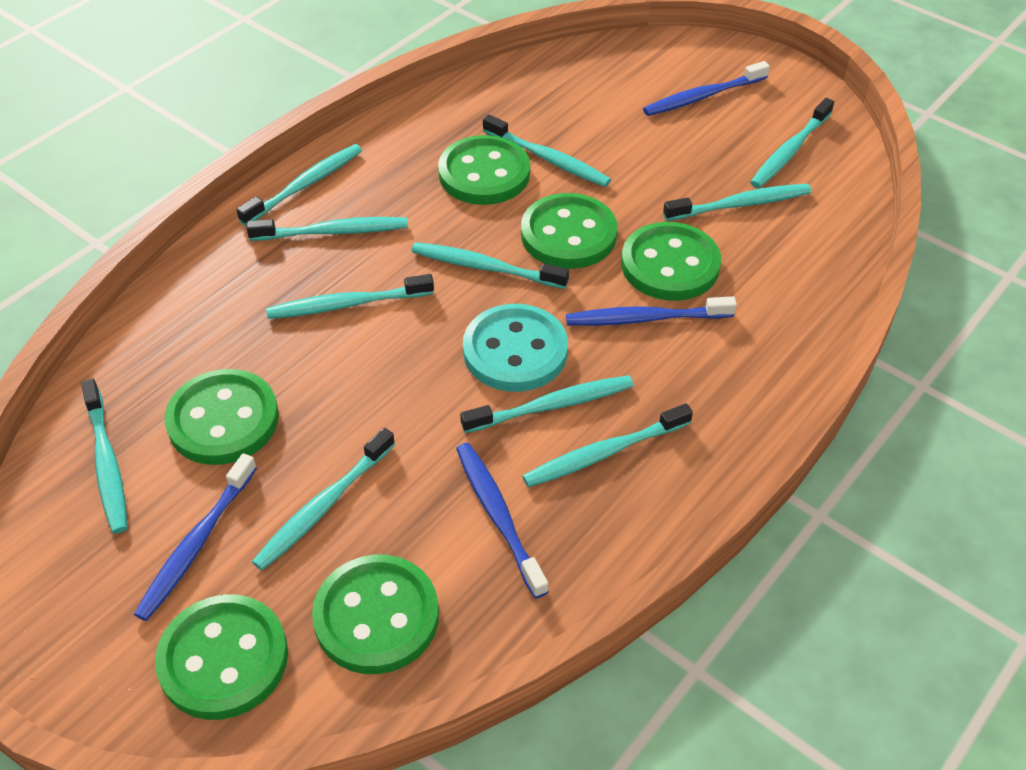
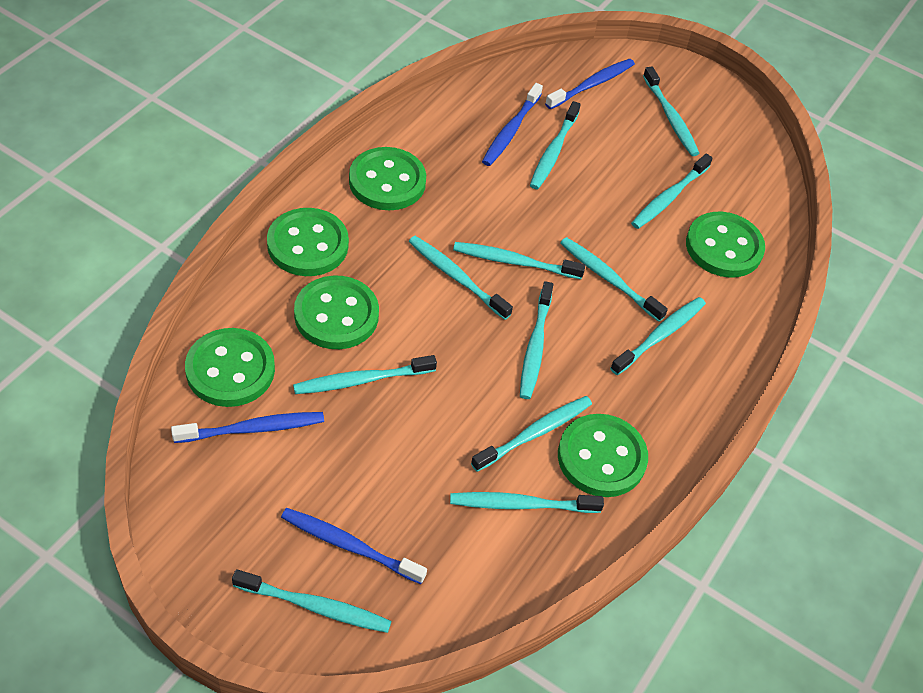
turquoise button: 1 -> 0
turquoise toothbrush: 11 -> 12

